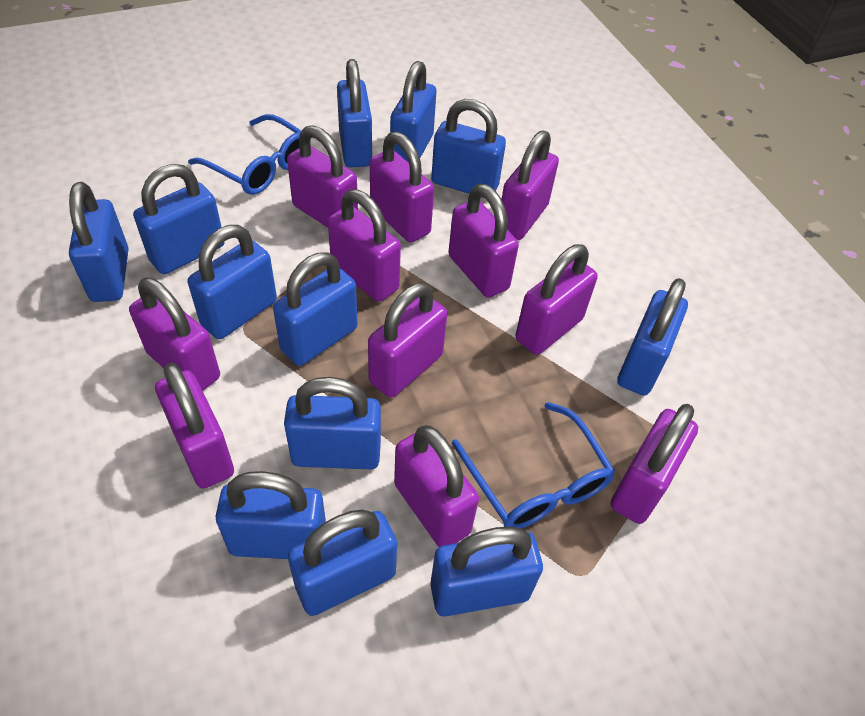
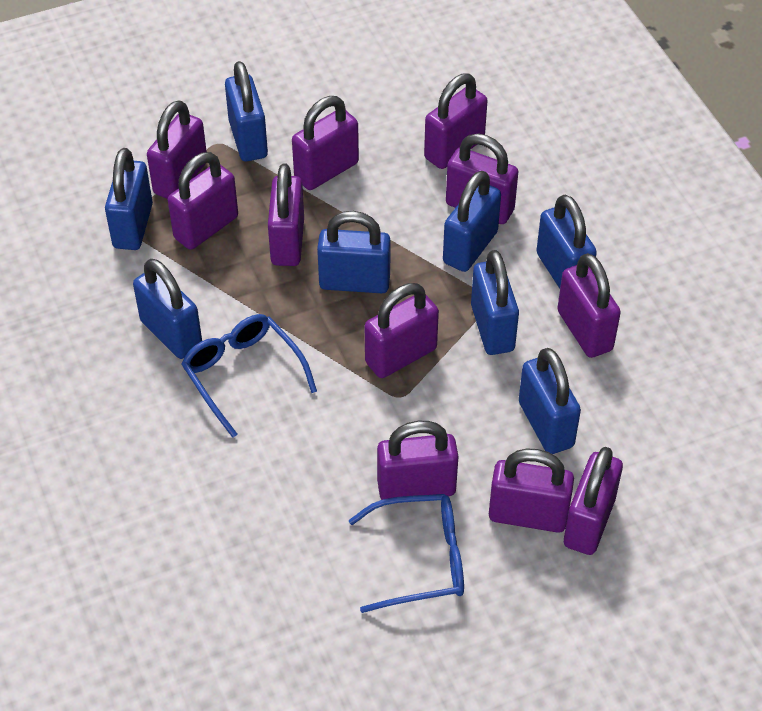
blue padlock: 12 -> 8

